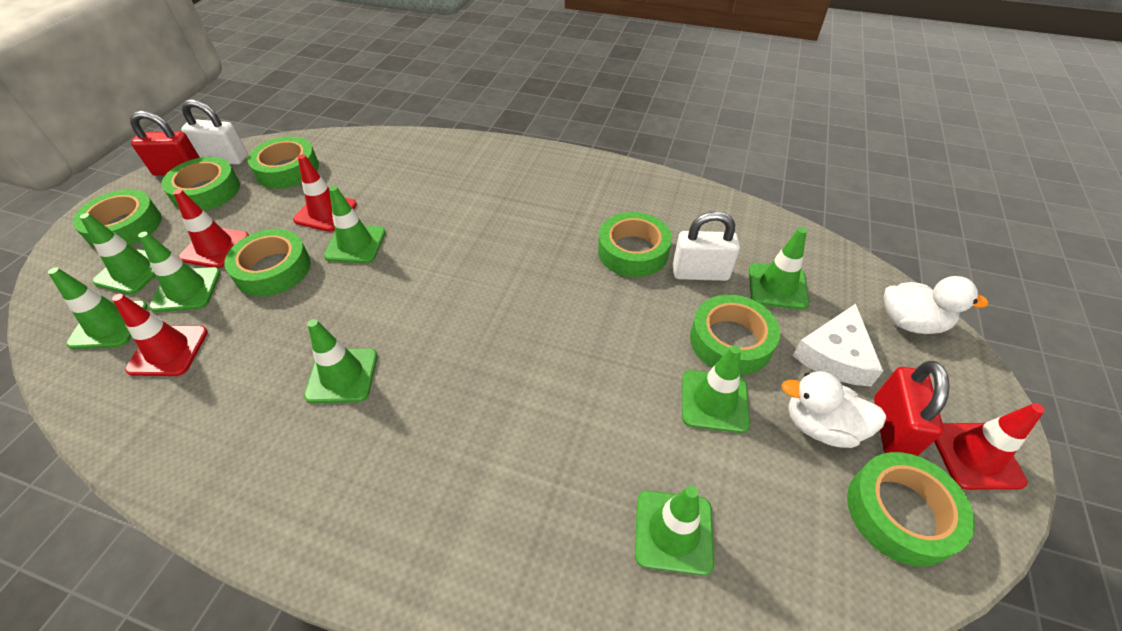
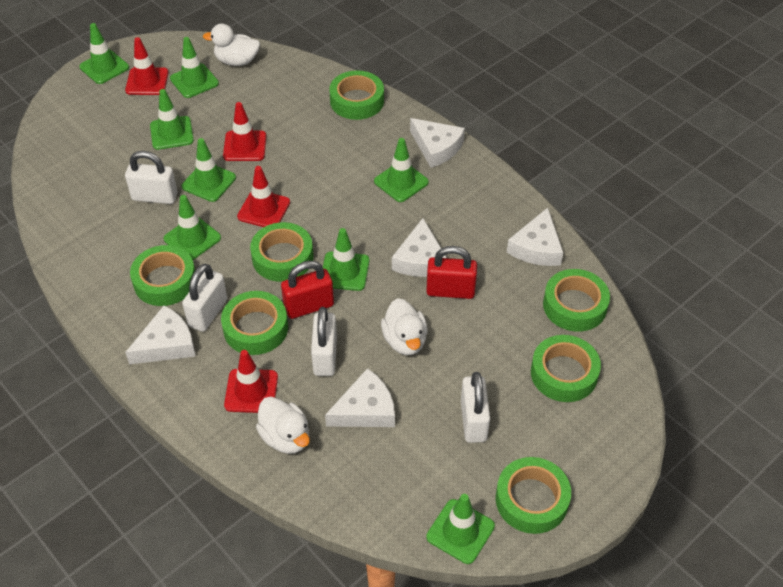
white cheese: 1 -> 5
white duck: 2 -> 3
white padlock: 2 -> 4

